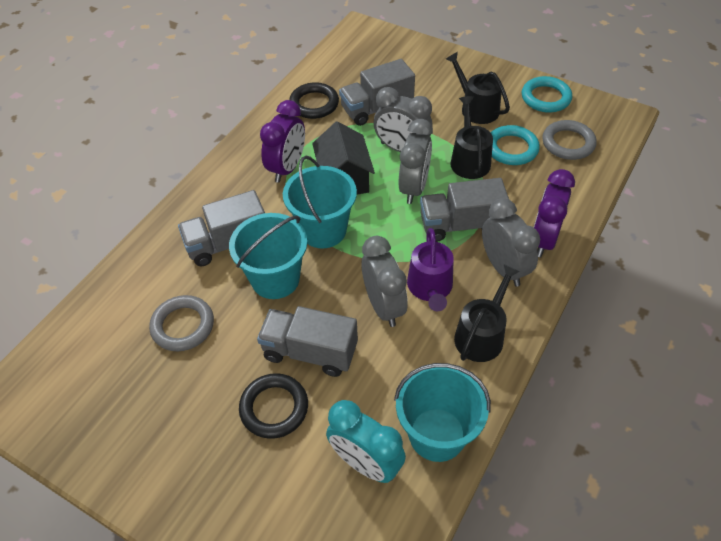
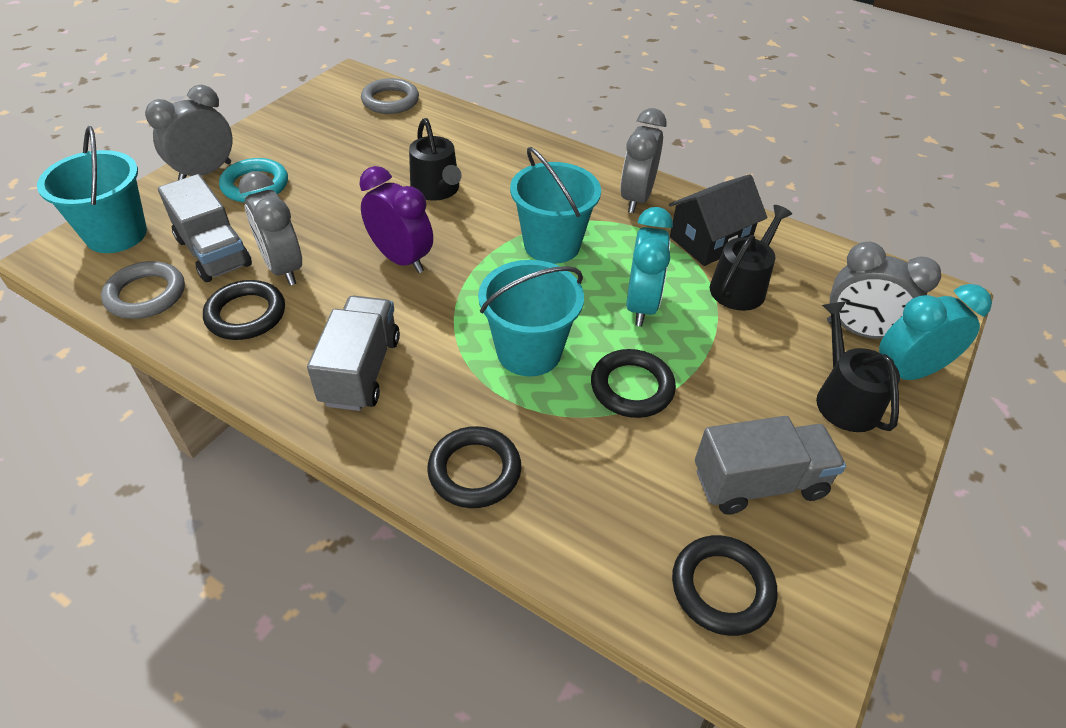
black ring: 2 -> 4
grey truck: 4 -> 3
purple clock: 2 -> 1
purple watering can: 1 -> 0
turquoise clock: 1 -> 2
turquoise ring: 2 -> 1

